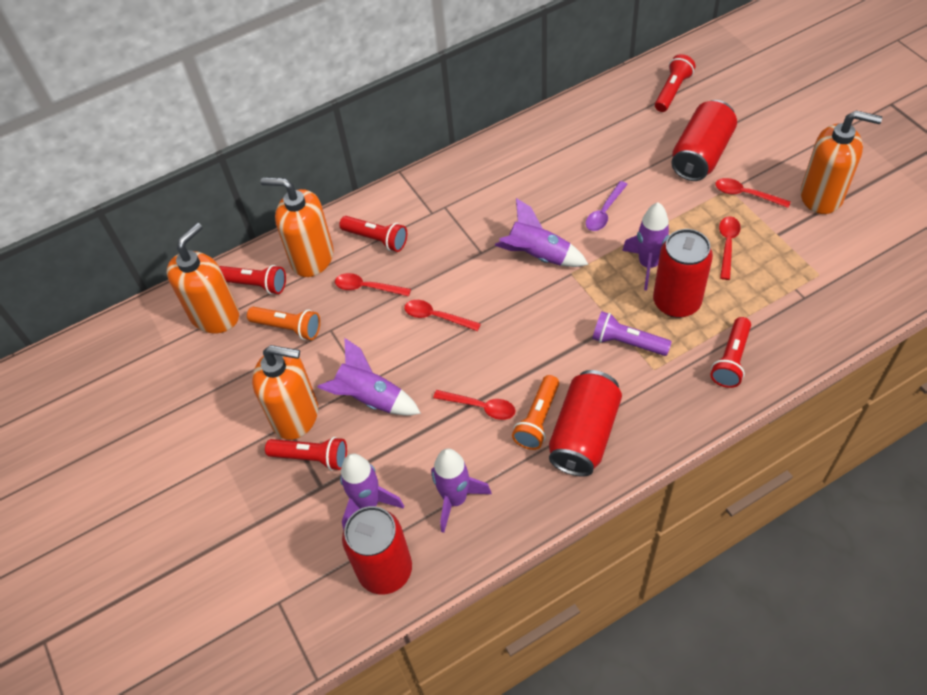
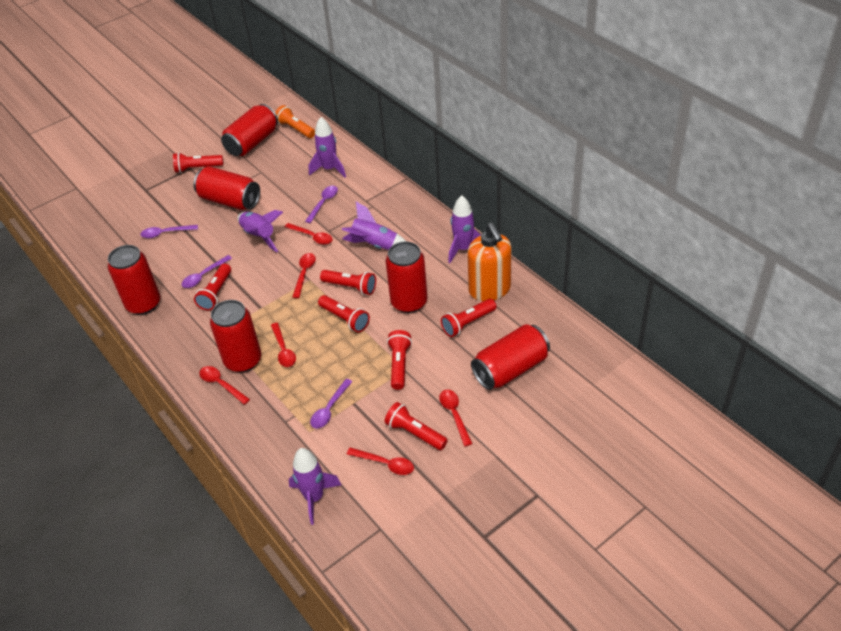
orange flashlight: 2 -> 1
orange soap dispenser: 4 -> 1
purple flashlight: 1 -> 0
purple spoon: 1 -> 4
red can: 4 -> 6
red flashlight: 5 -> 7
red spoon: 5 -> 6

